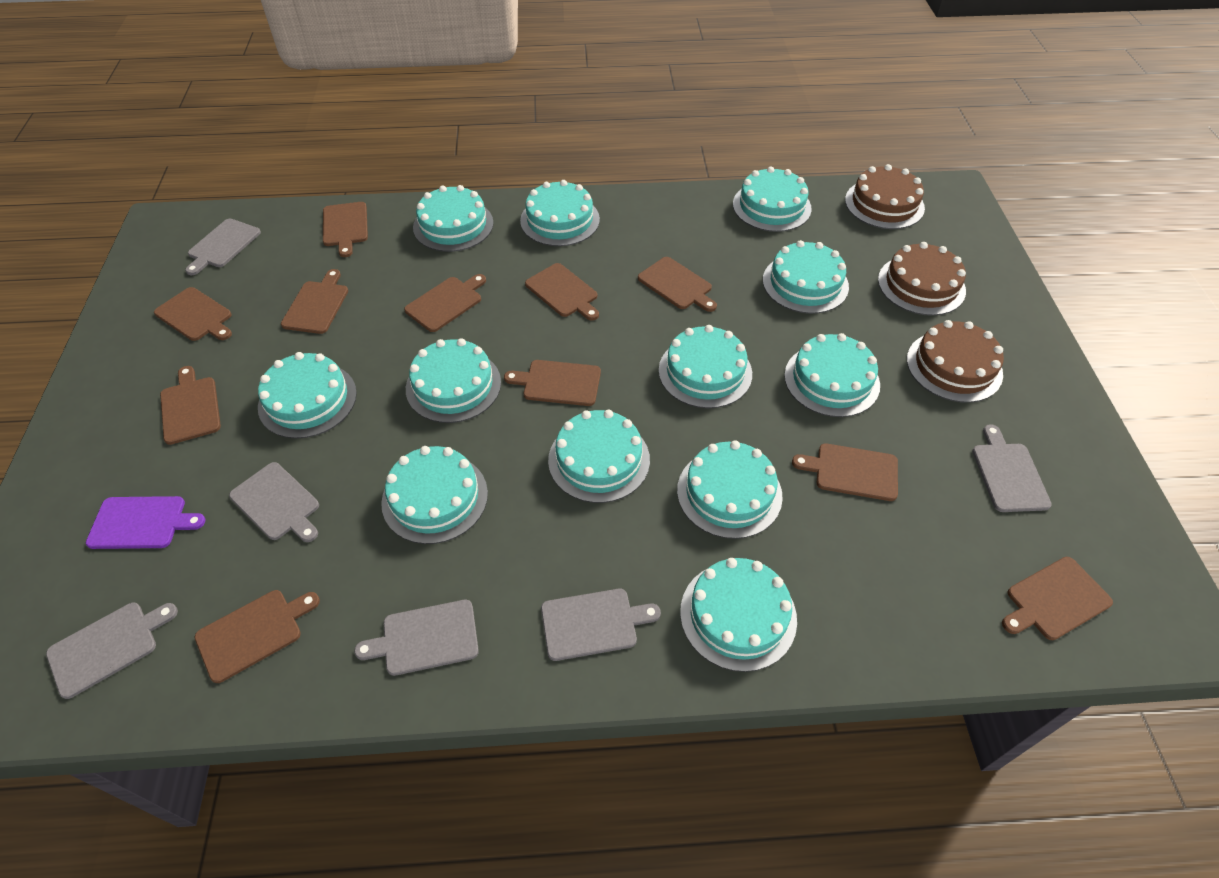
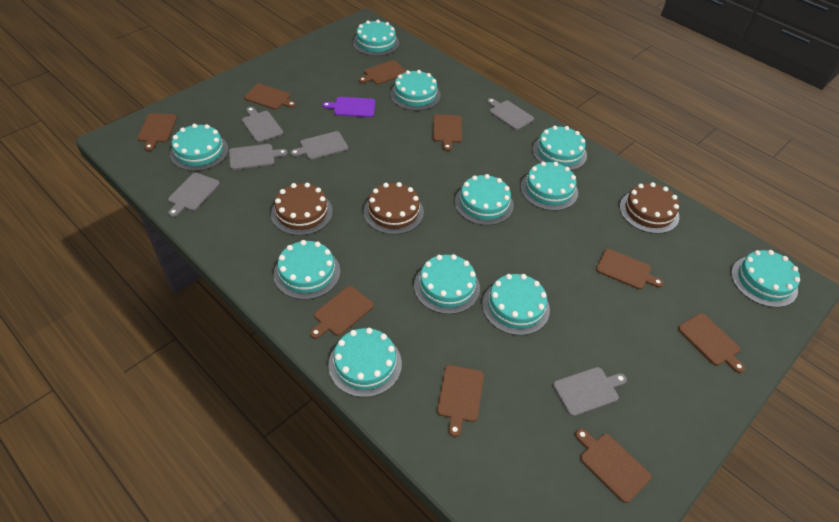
brown cutting board: 11 -> 9
turquoise cake: 12 -> 11

